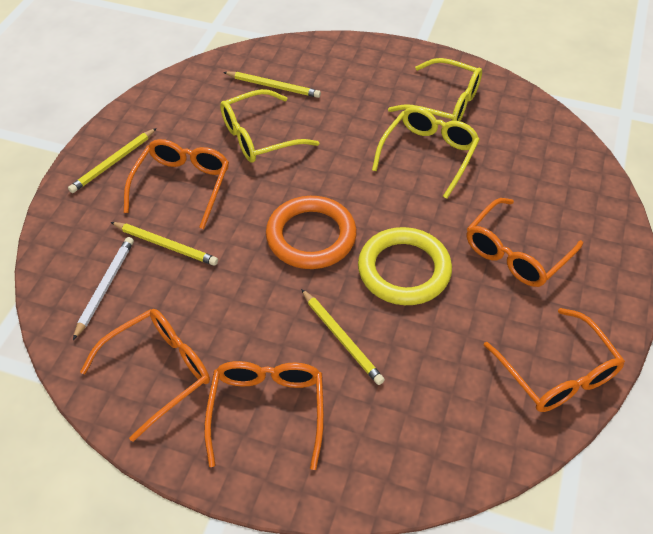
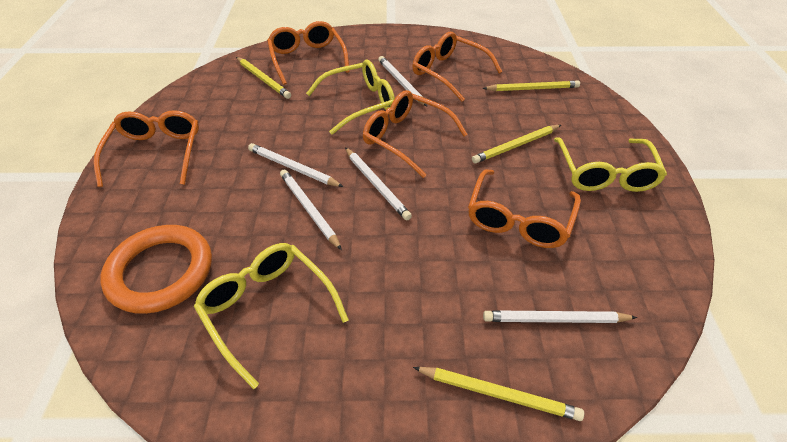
white pencil: 1 -> 5
yellow ring: 1 -> 0

